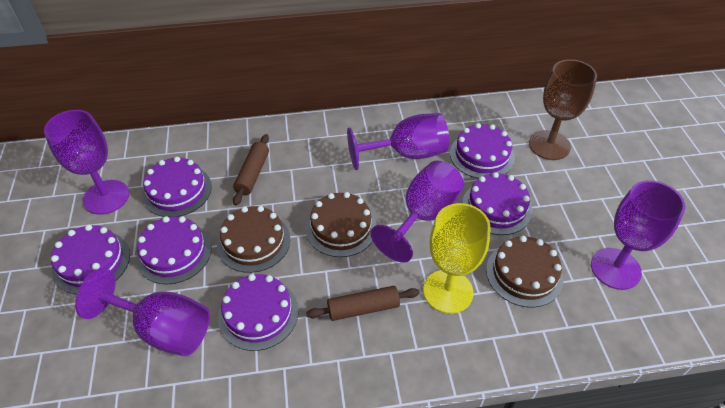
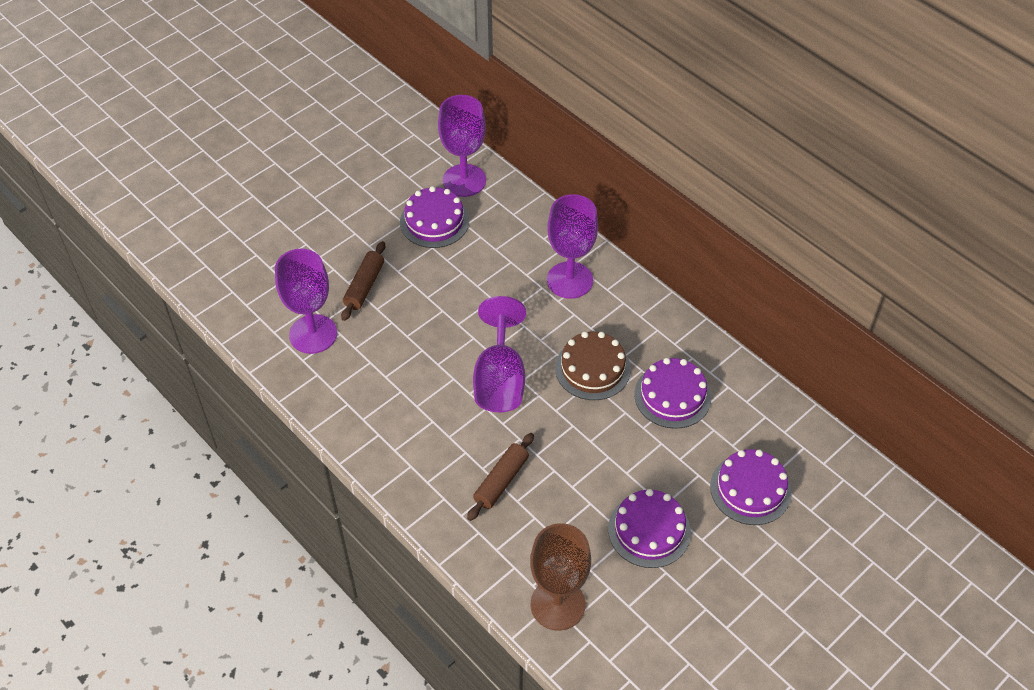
brown cake: 3 -> 1
purple cake: 6 -> 4
purple goblet: 5 -> 4
yellow goblet: 1 -> 0

